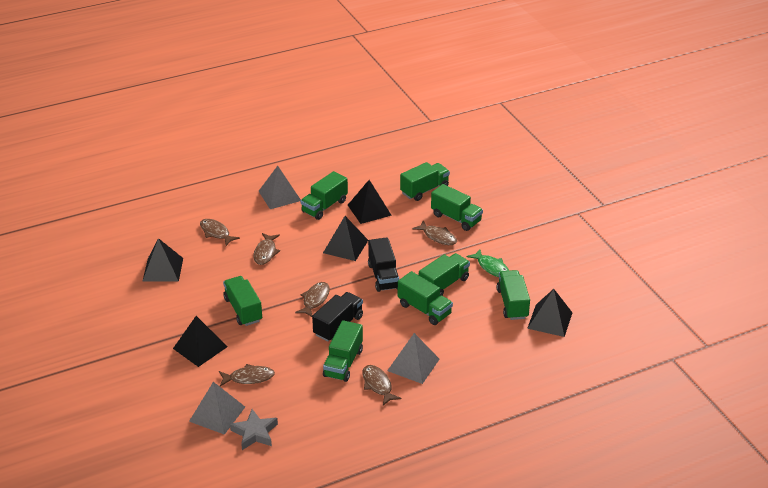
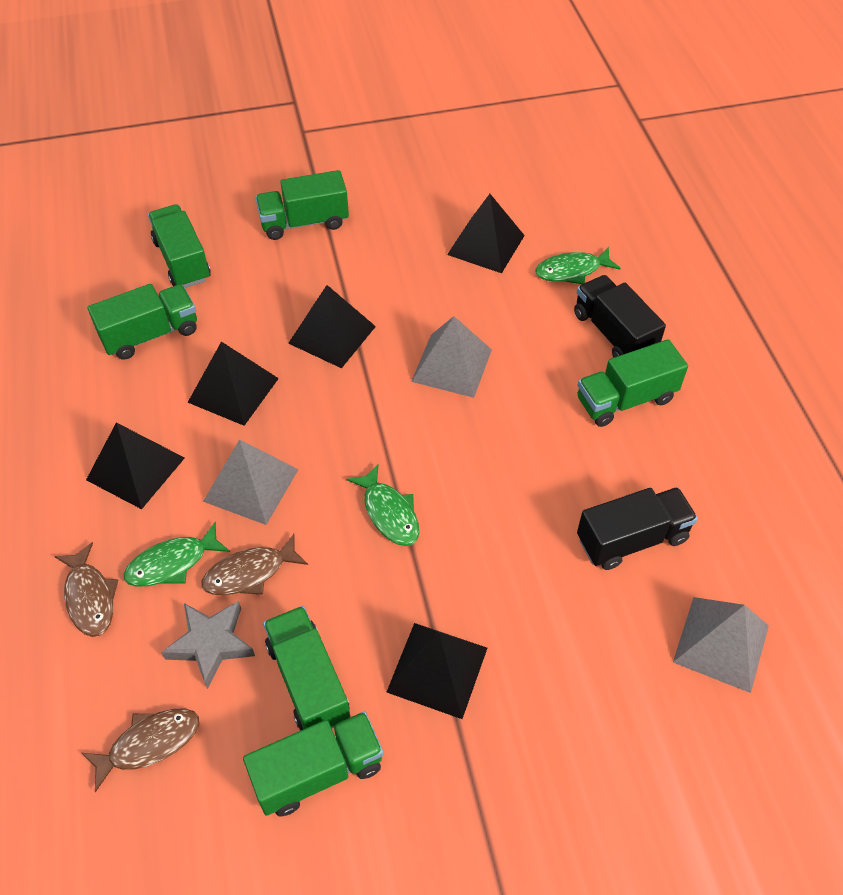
brown fish: 6 -> 3
green fish: 1 -> 3
green truck: 8 -> 6

